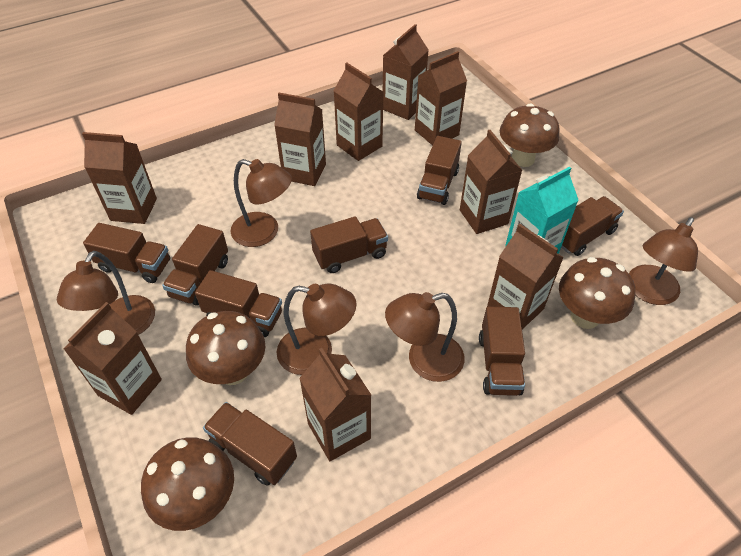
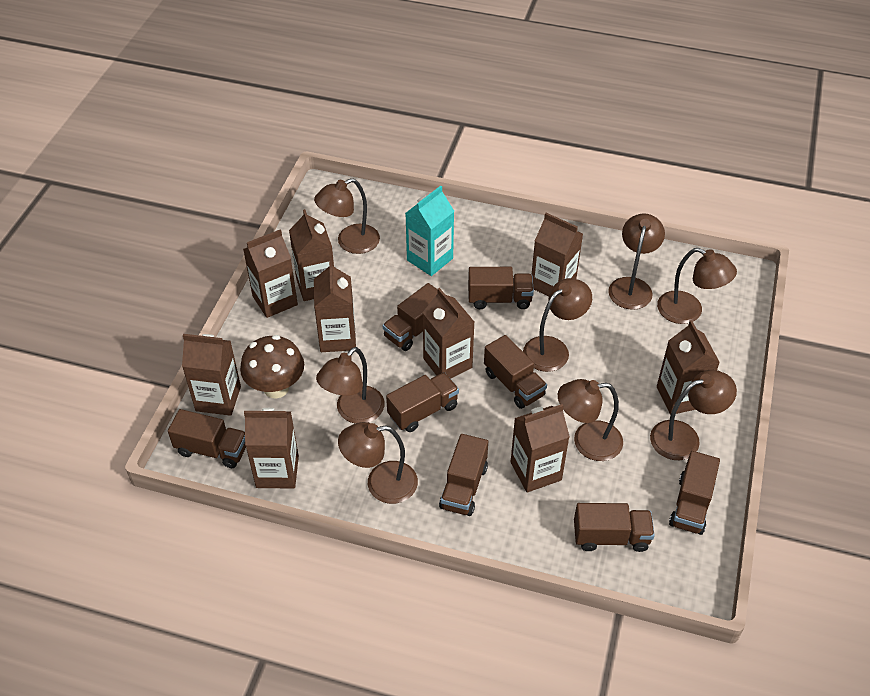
brown lamp: 5 -> 8
brown mushroom: 4 -> 1

